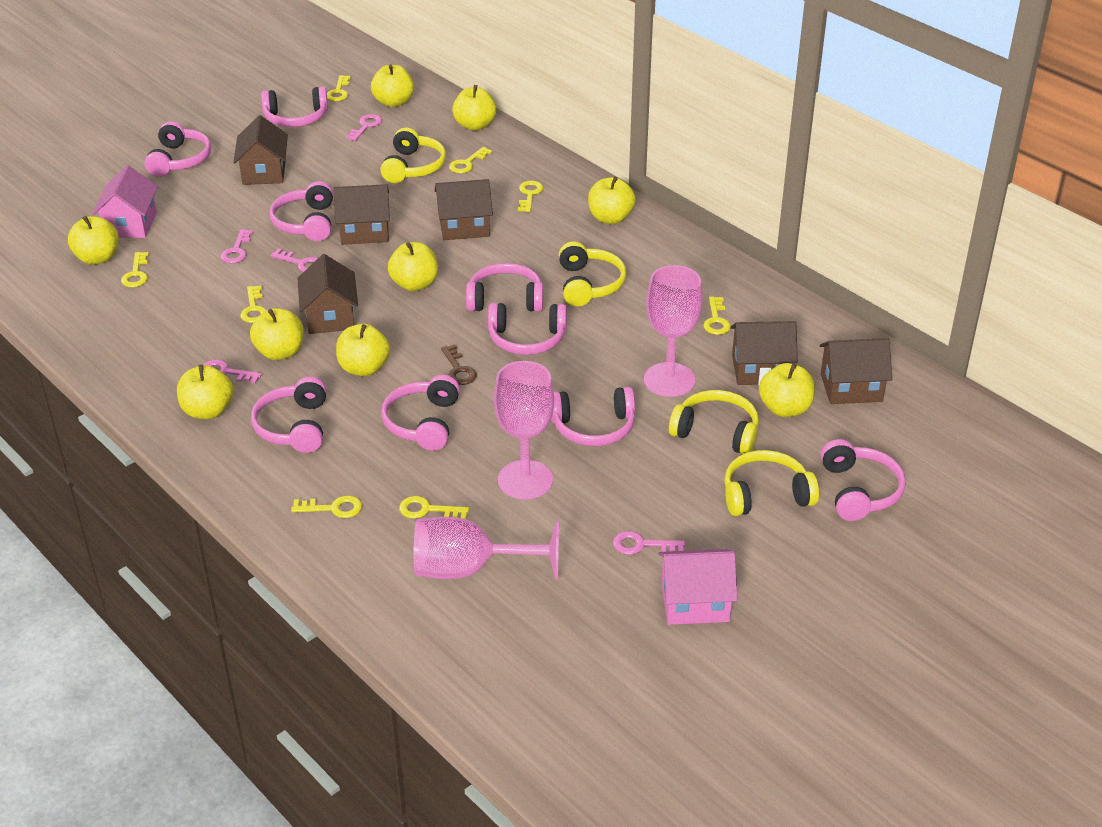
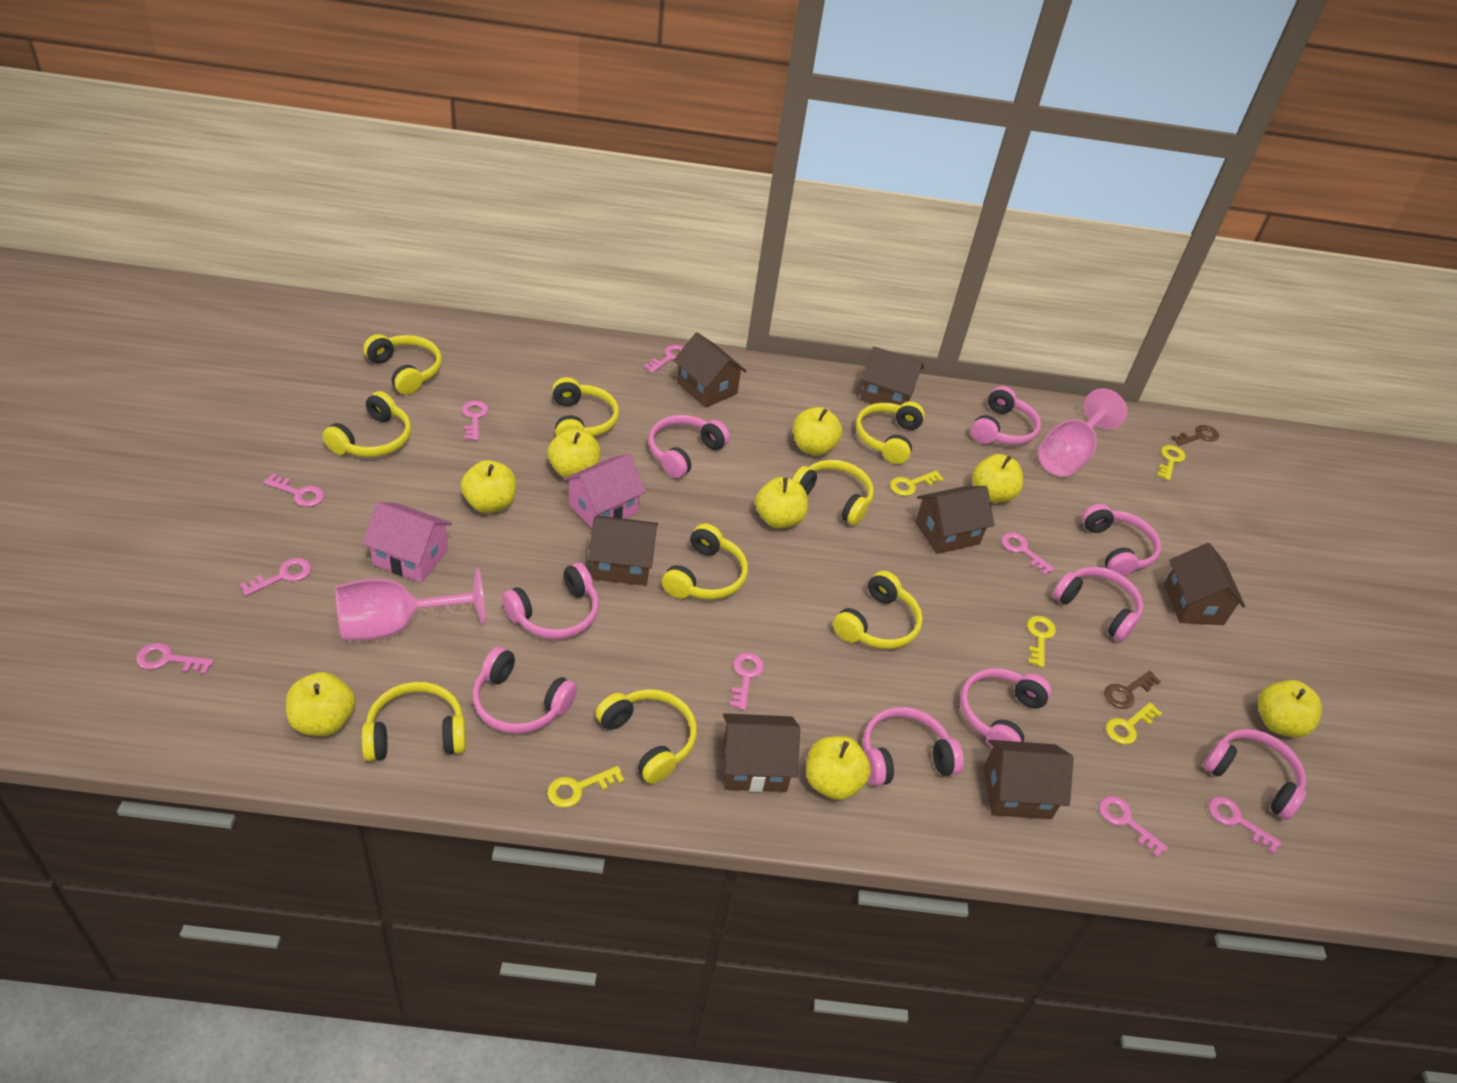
brown house: 6 -> 7
brown key: 1 -> 2
pink goblet: 3 -> 2
pink key: 5 -> 9
yellow apple: 9 -> 8
yellow headphones: 4 -> 9
yellow key: 8 -> 5

